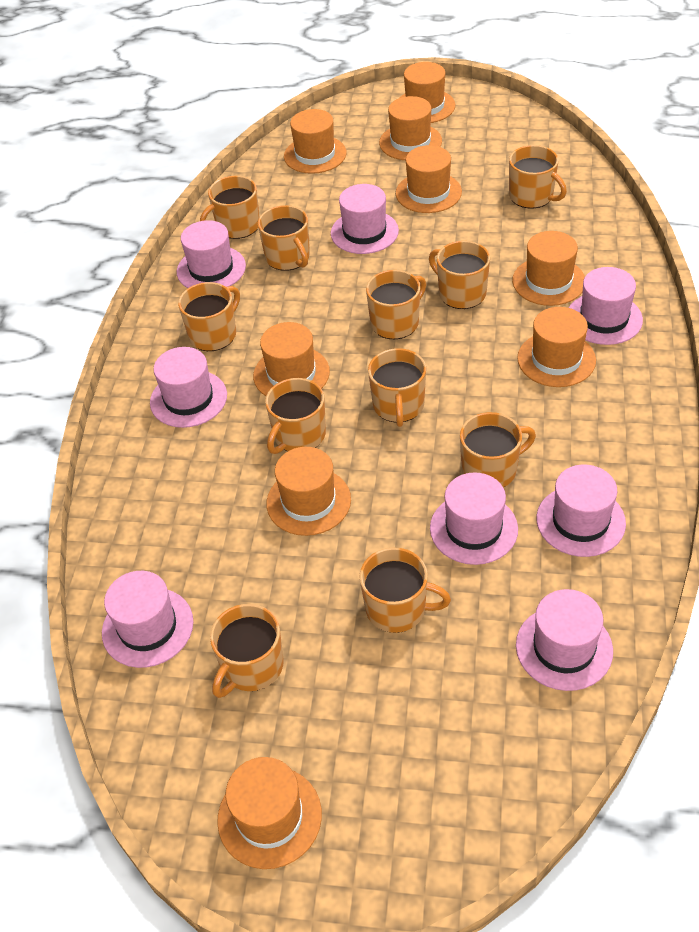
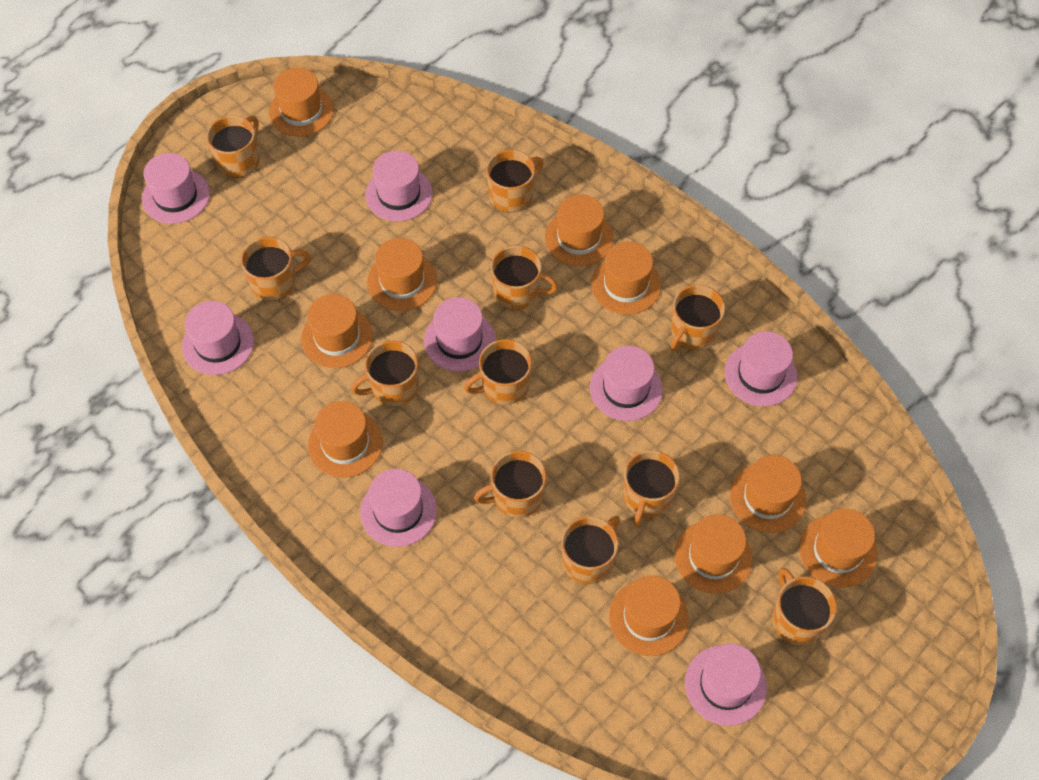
orange hat: 9 -> 10

